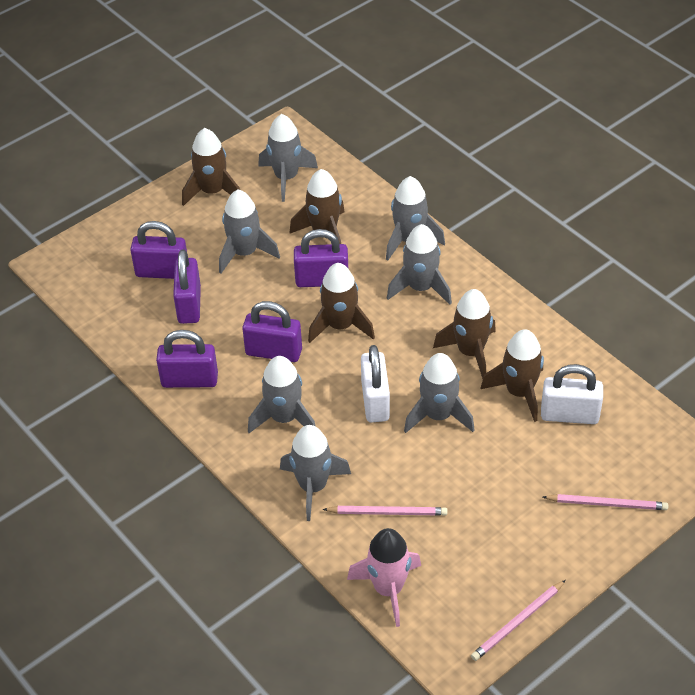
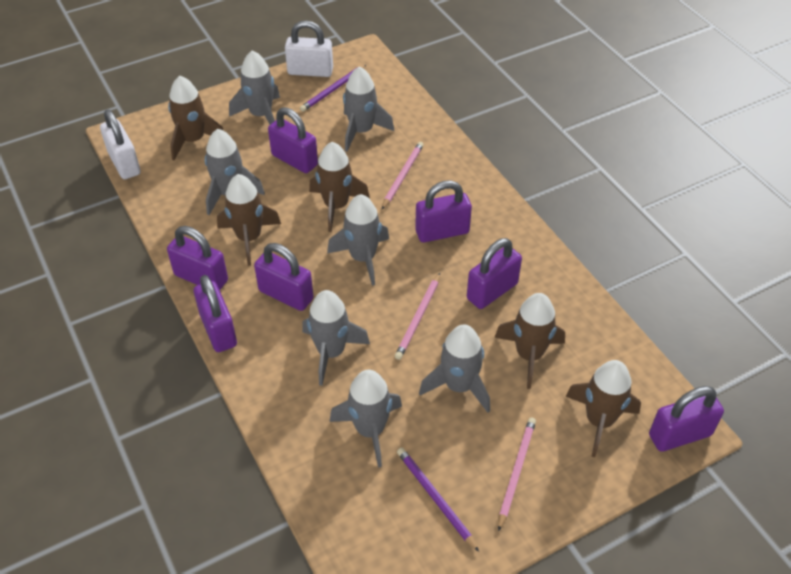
pink rocket: 1 -> 0
purple padlock: 5 -> 7
purple pencil: 0 -> 2

